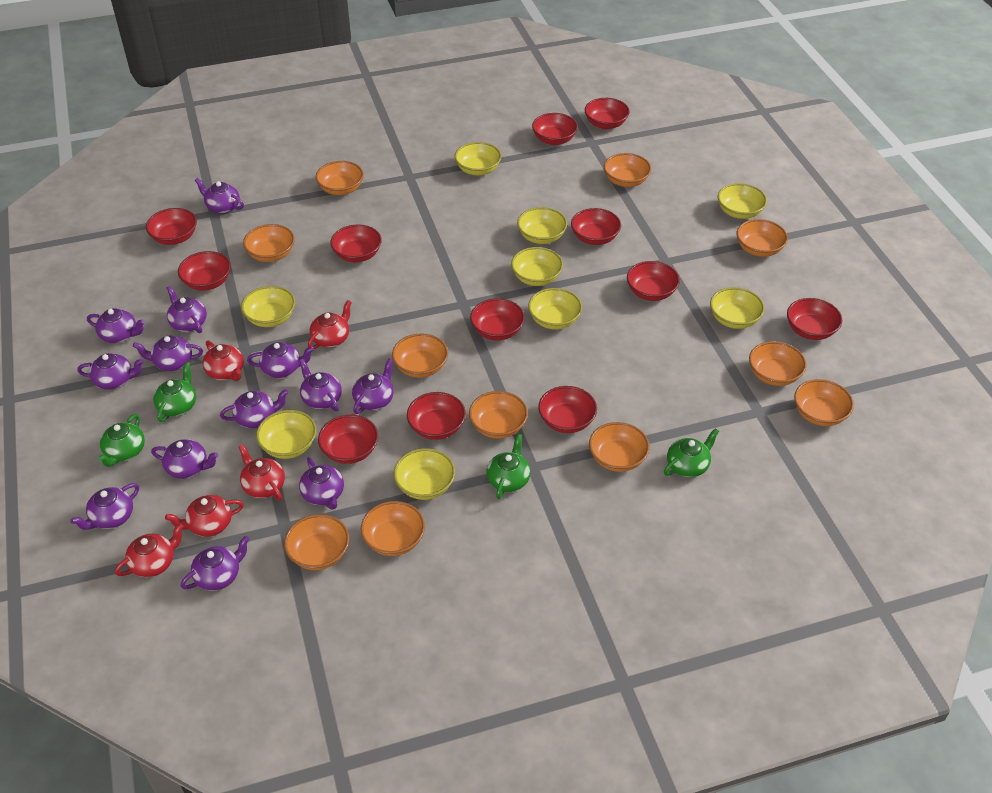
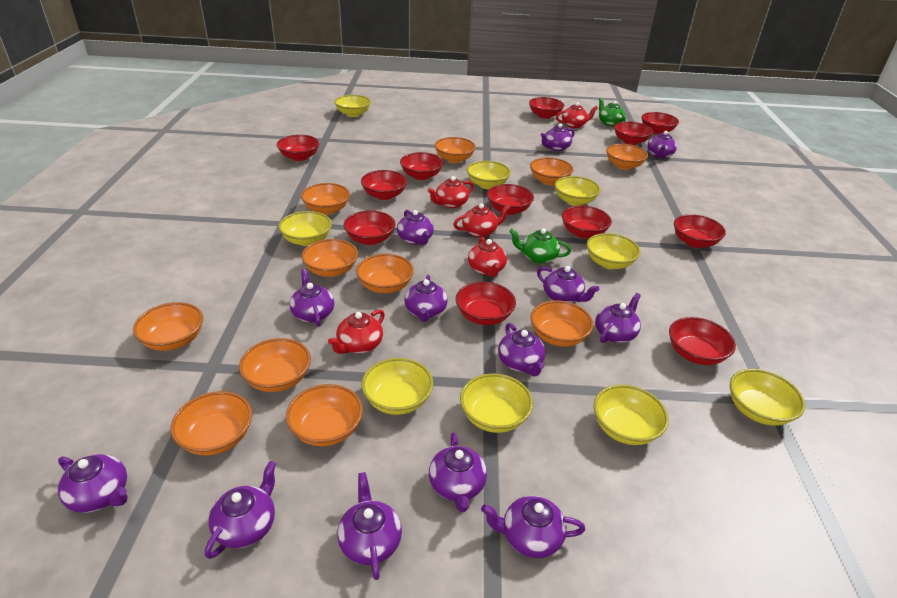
green teapot: 4 -> 2

